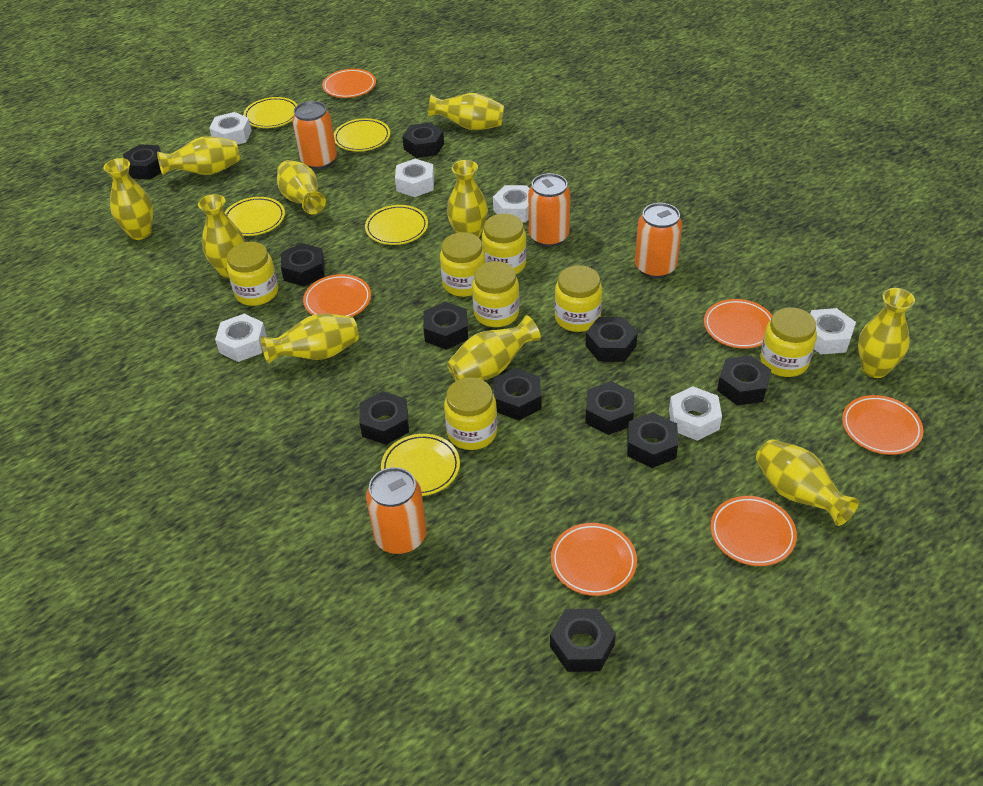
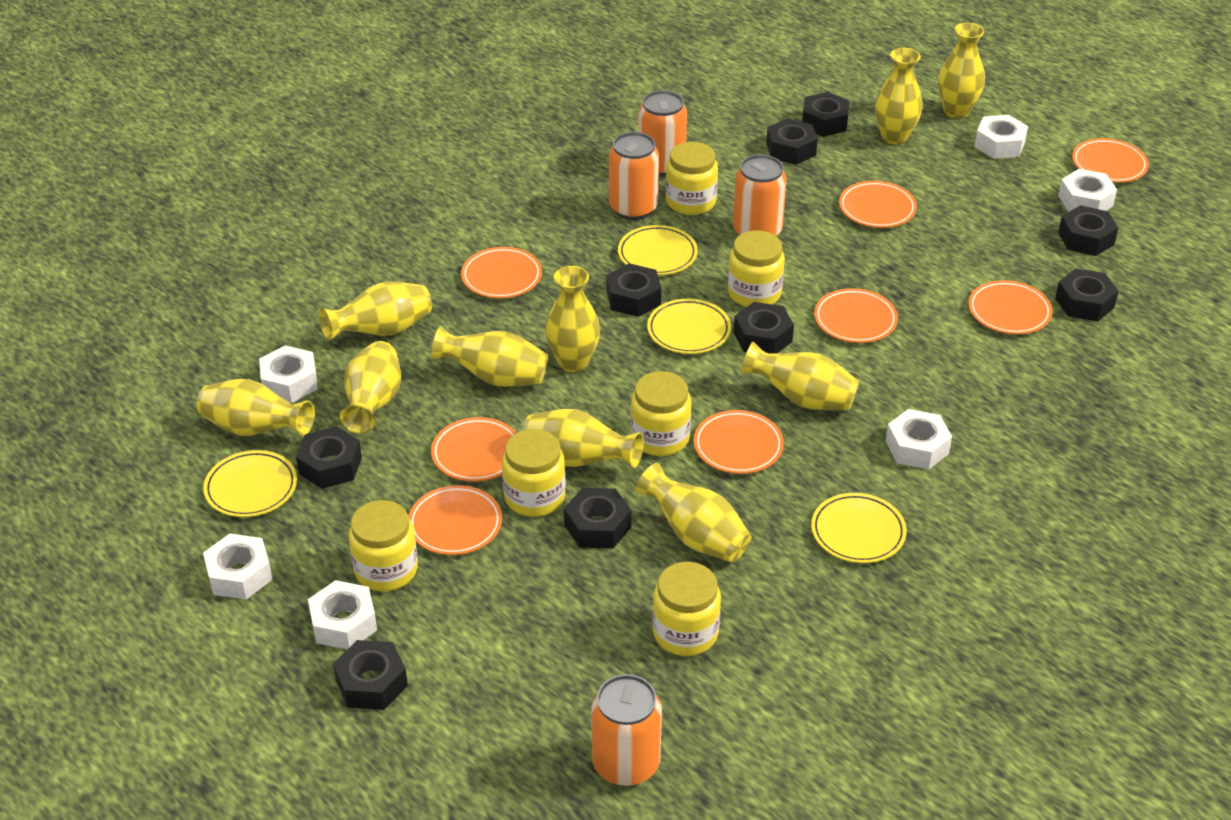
black nut: 11 -> 9
orange plate: 6 -> 8
yellow jar: 7 -> 6
yellow plate: 5 -> 4

